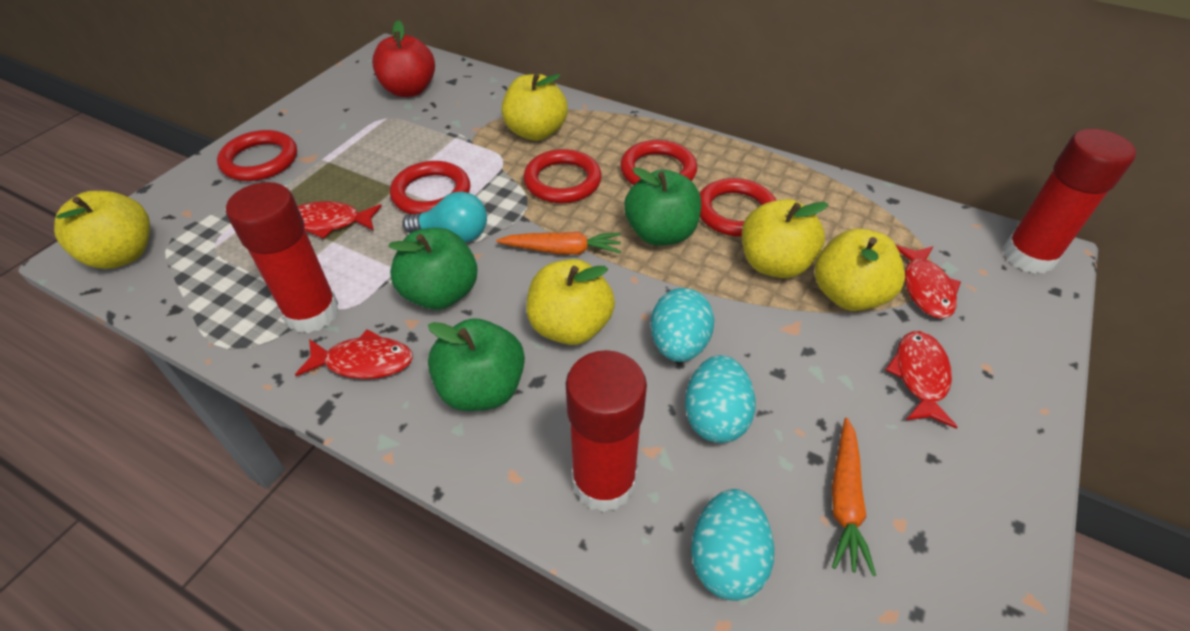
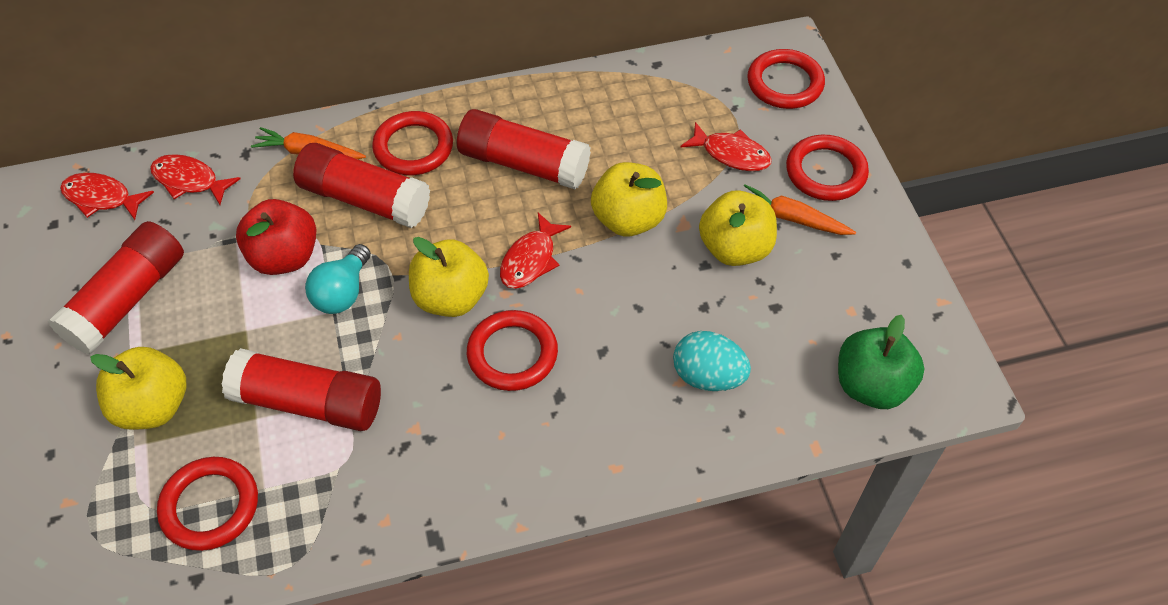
green apple: 3 -> 1
red glue stick: 3 -> 4
turquoise egg: 3 -> 1
yellow apple: 5 -> 4

